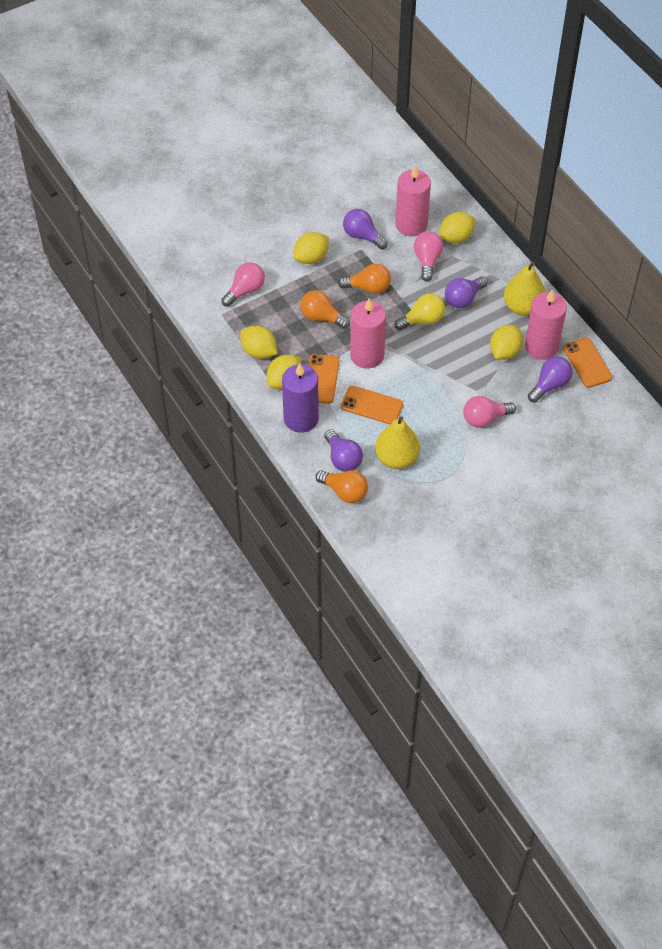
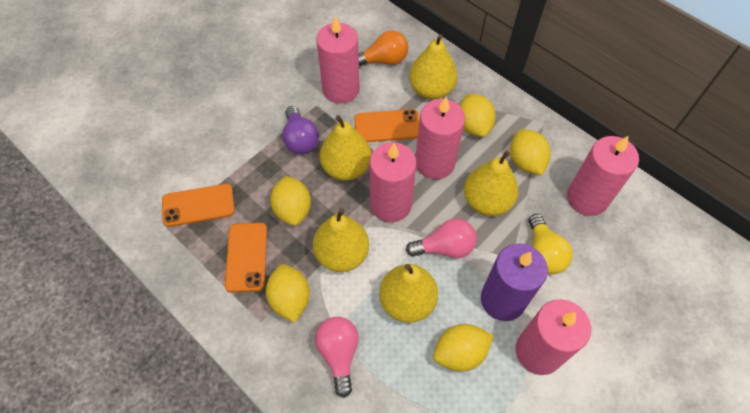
orange light bulb: 3 -> 1
pink candle: 3 -> 5
pink light bulb: 3 -> 2
purple light bulb: 4 -> 1
yellow pear: 2 -> 5

